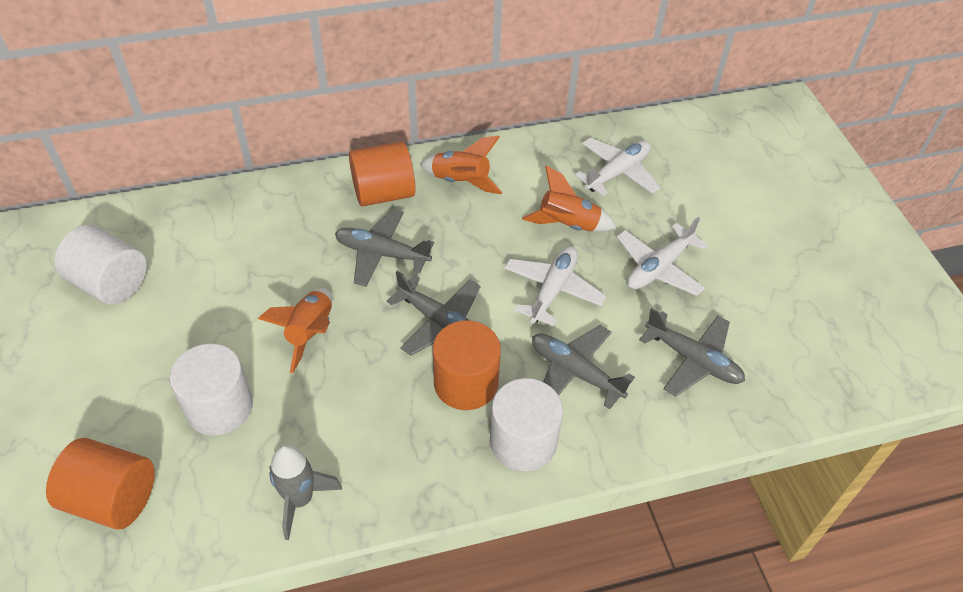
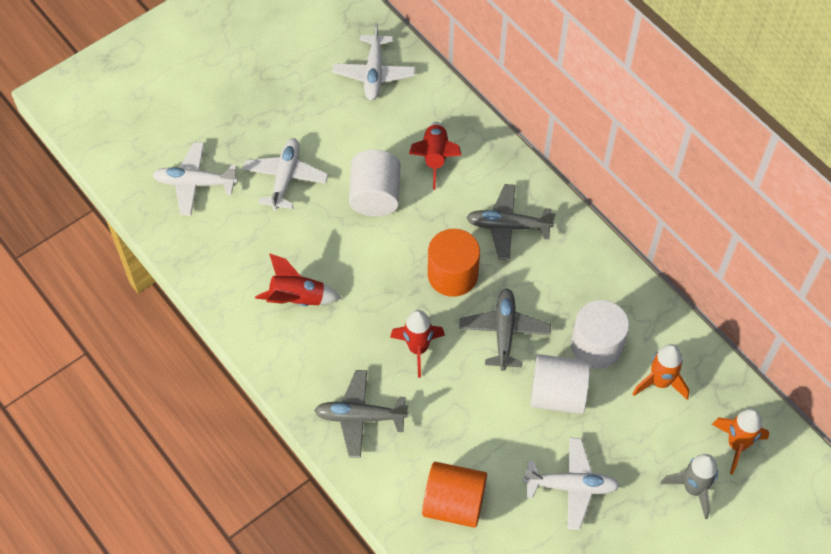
grey plane: 4 -> 3
orange cylinder: 3 -> 2
orange rocket: 3 -> 2
red rocket: 0 -> 3
white plane: 3 -> 4

